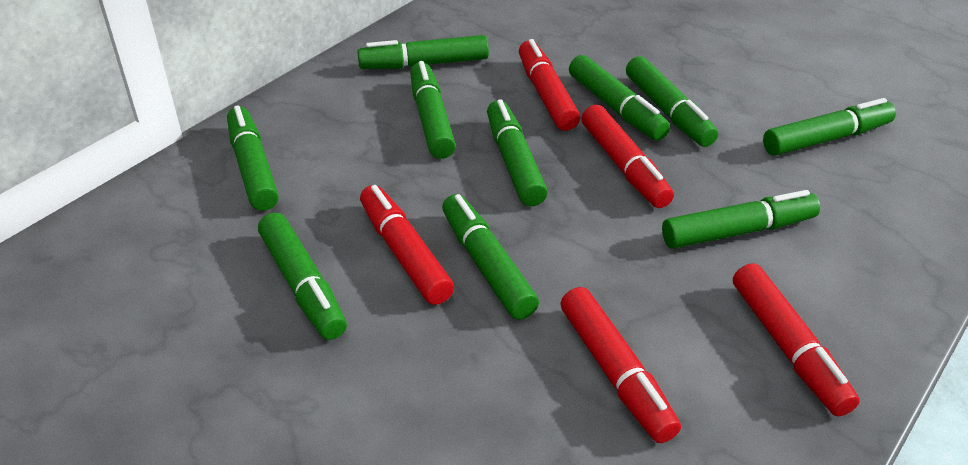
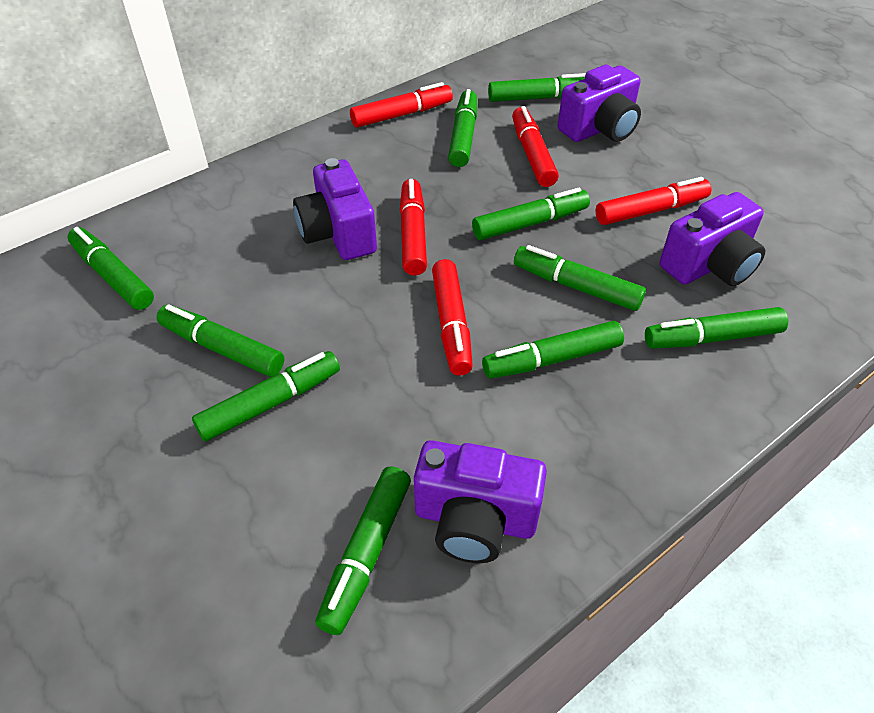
purple camera: 0 -> 4

